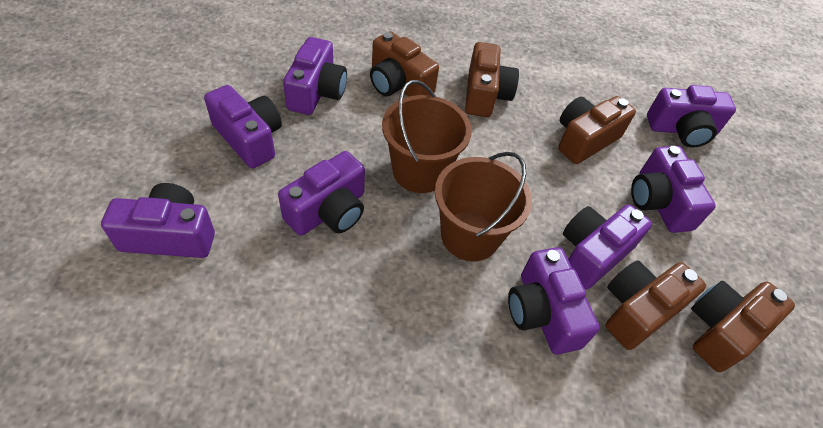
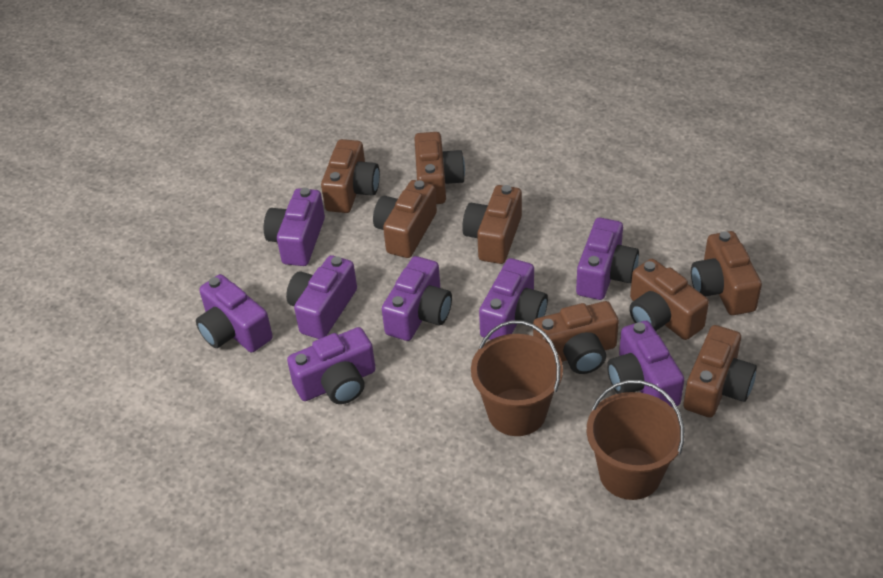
brown camera: 5 -> 8

